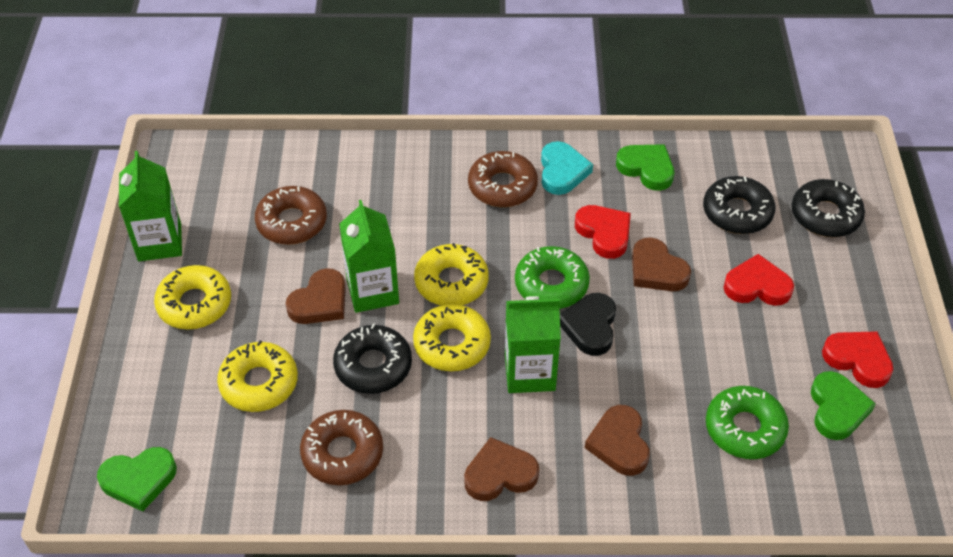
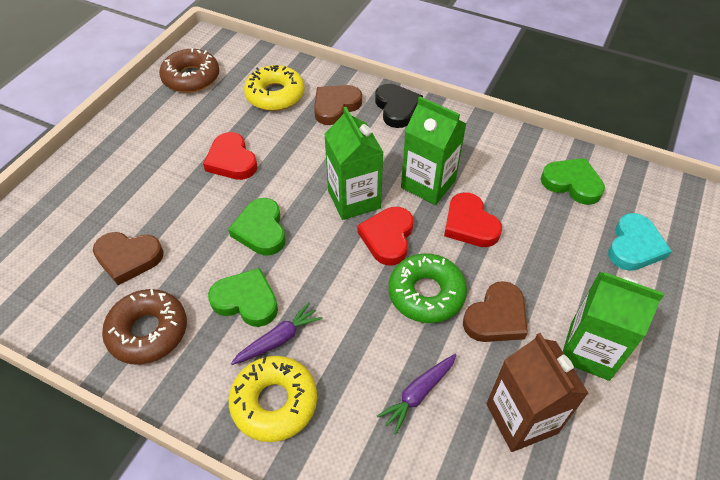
black donut: 3 -> 0
brown carton: 0 -> 1
brown donut: 3 -> 2
brown heart: 4 -> 3
green donut: 2 -> 1
purple carrot: 0 -> 2
yellow donut: 4 -> 2

